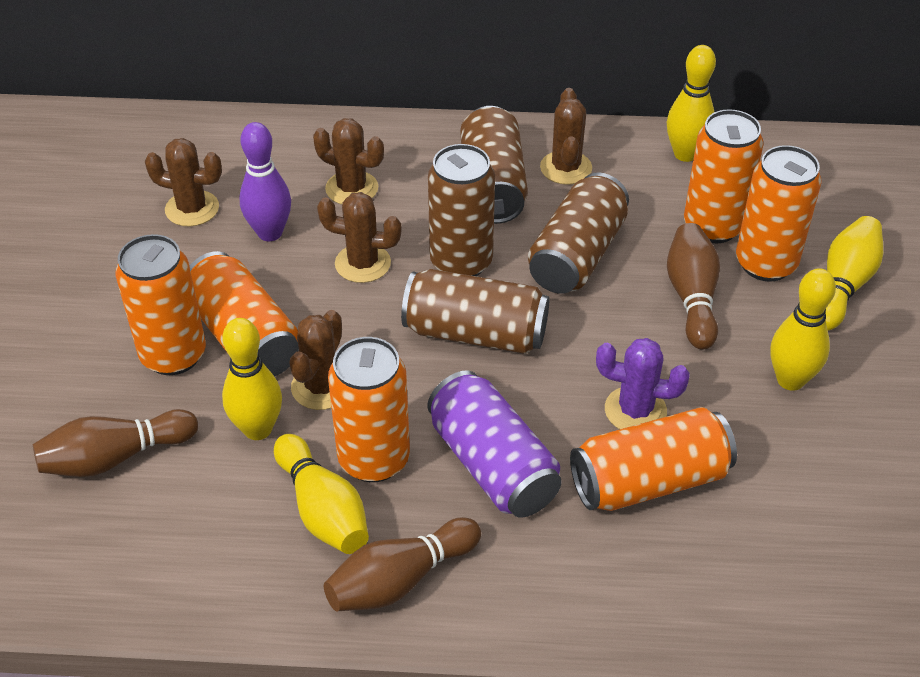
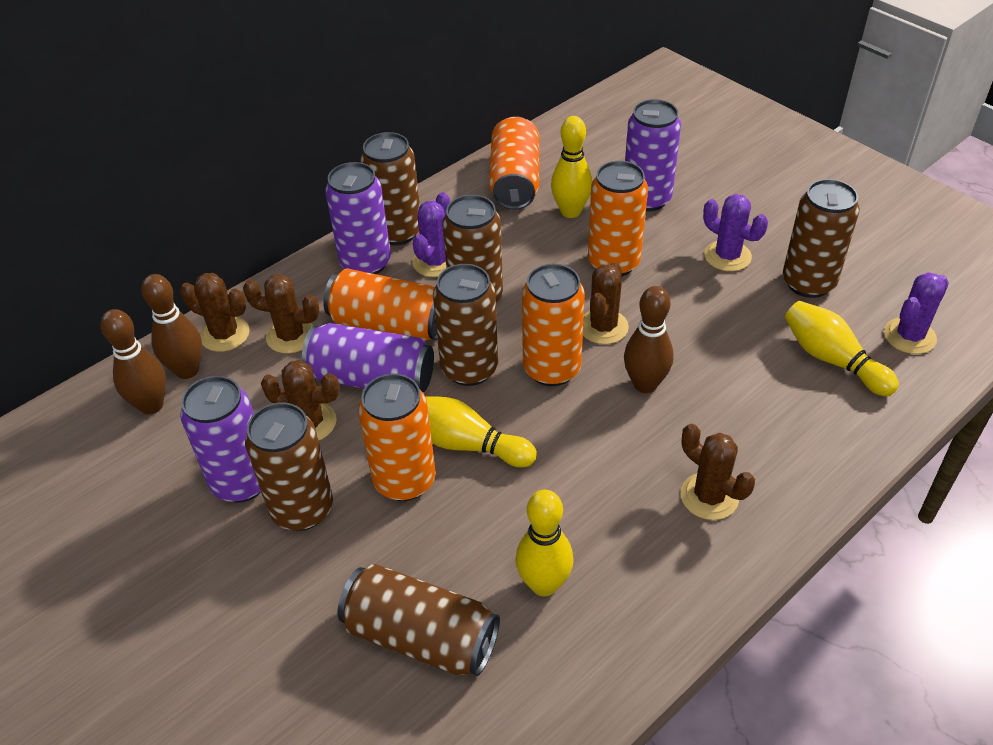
brown can: 4 -> 6
orange can: 6 -> 5
purple bowling pin: 1 -> 0
purple cactus: 1 -> 3
purple can: 1 -> 4
yellow bowling pin: 5 -> 4

